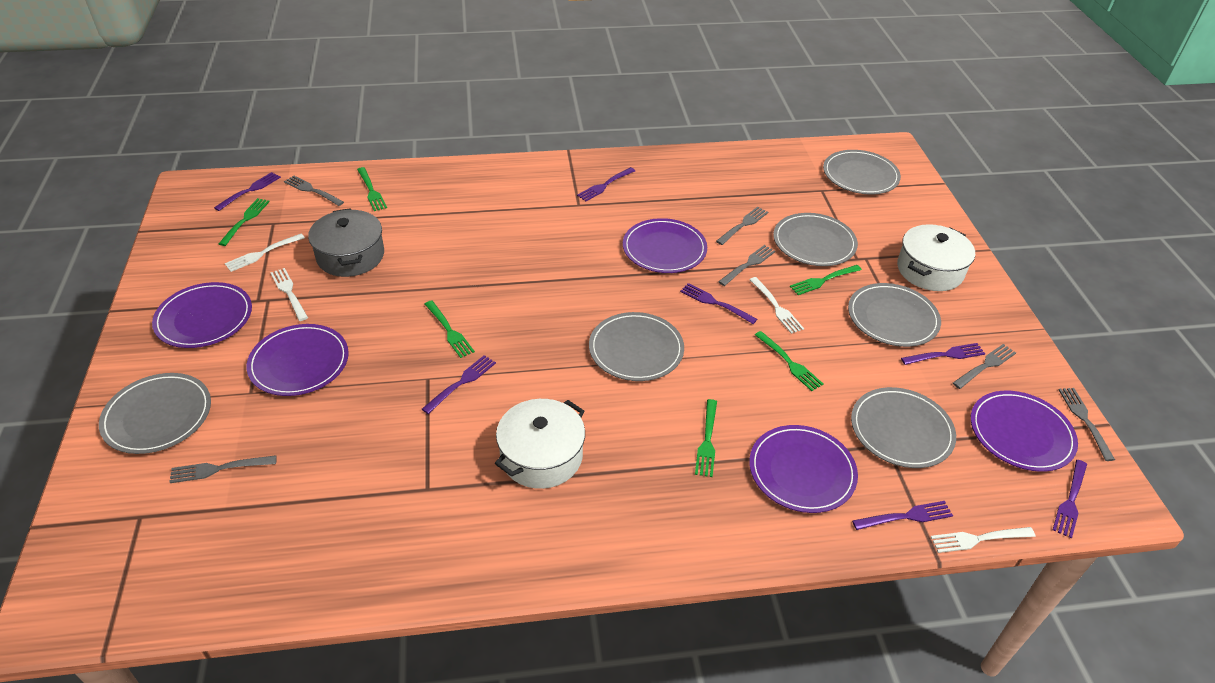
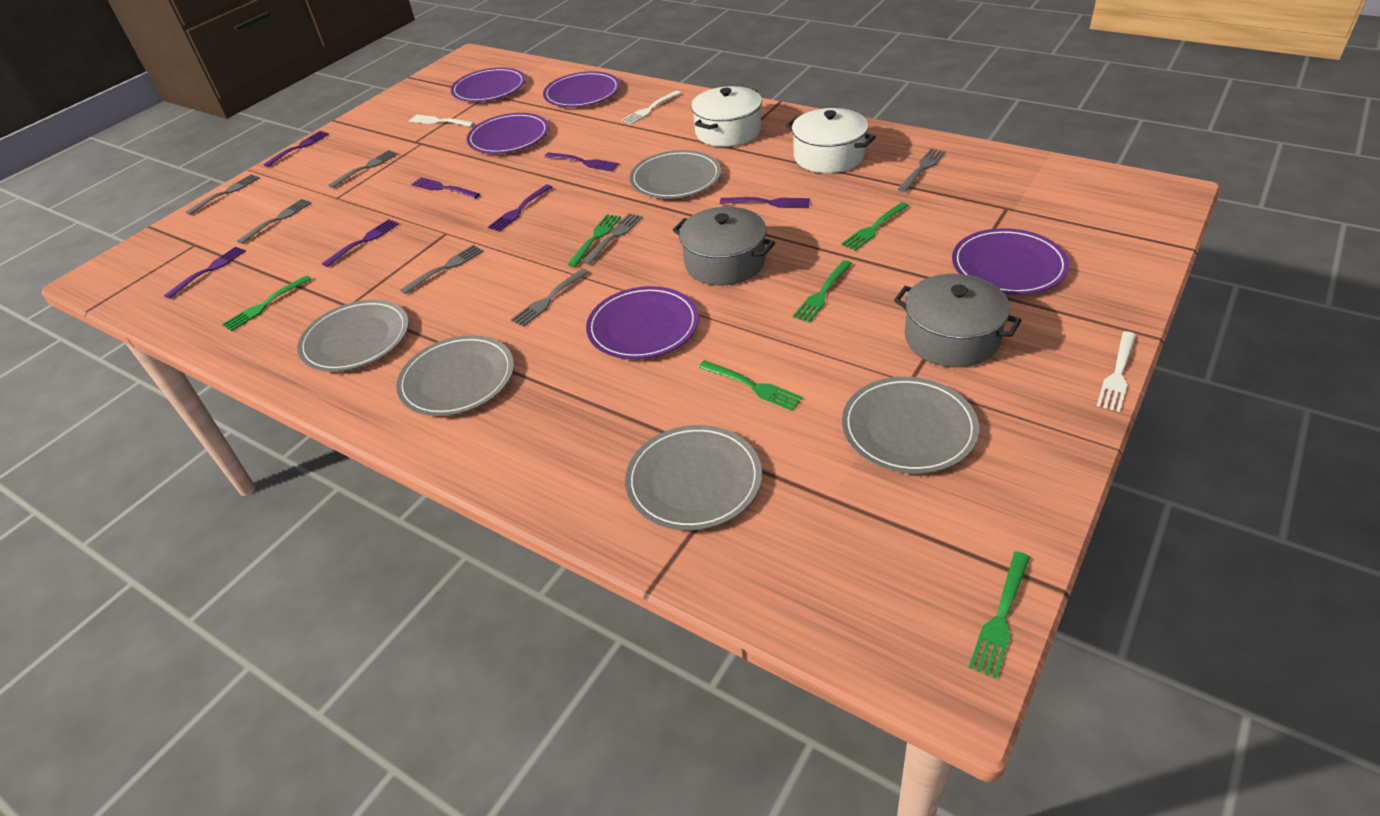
grey fork: 6 -> 7
grey plate: 6 -> 5
grey pot: 1 -> 2
white fork: 4 -> 3

